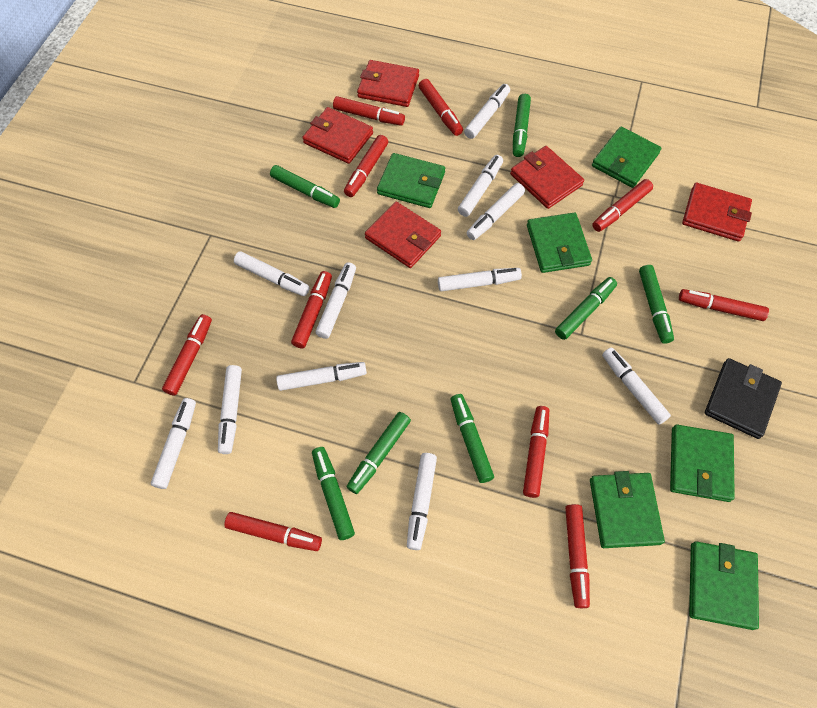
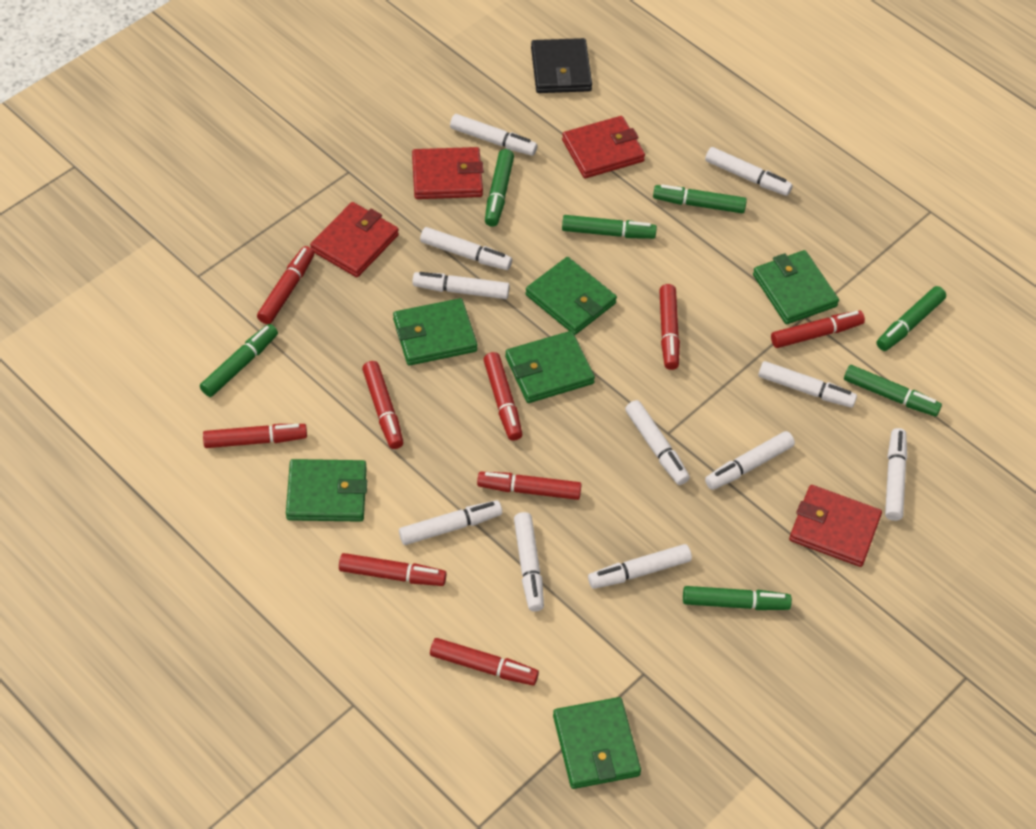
red marker: 10 -> 9
red wallet: 5 -> 4

